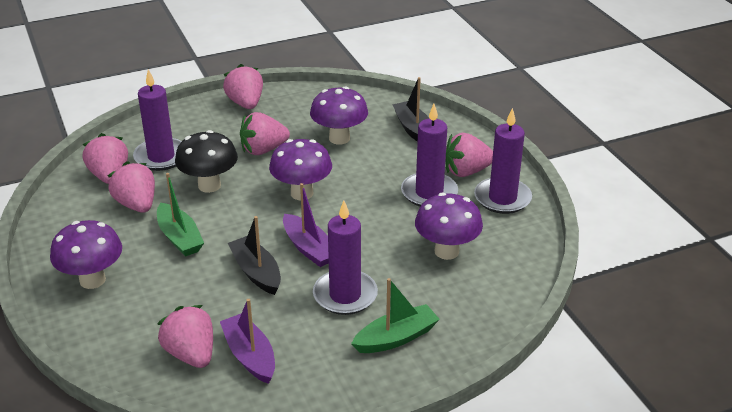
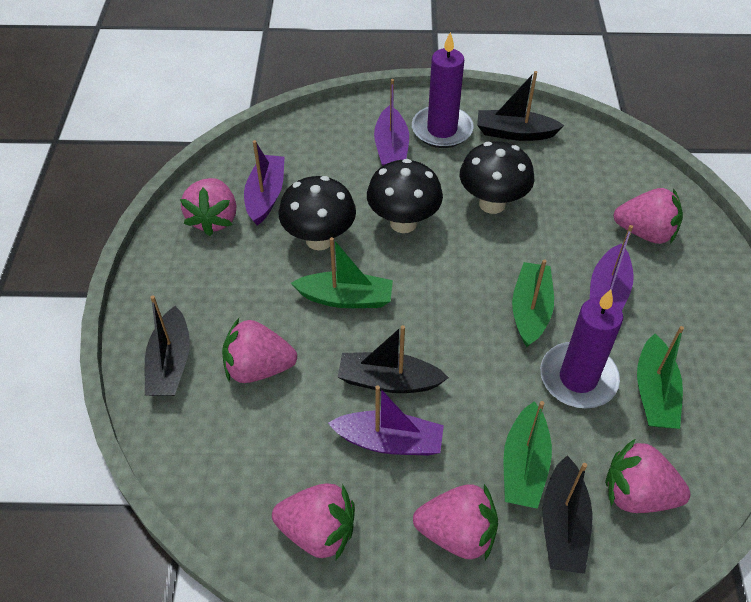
black boat: 2 -> 4
black mushroom: 1 -> 3
green boat: 2 -> 4
purple boat: 2 -> 4
purple candle: 4 -> 2
purple mushroom: 4 -> 0

